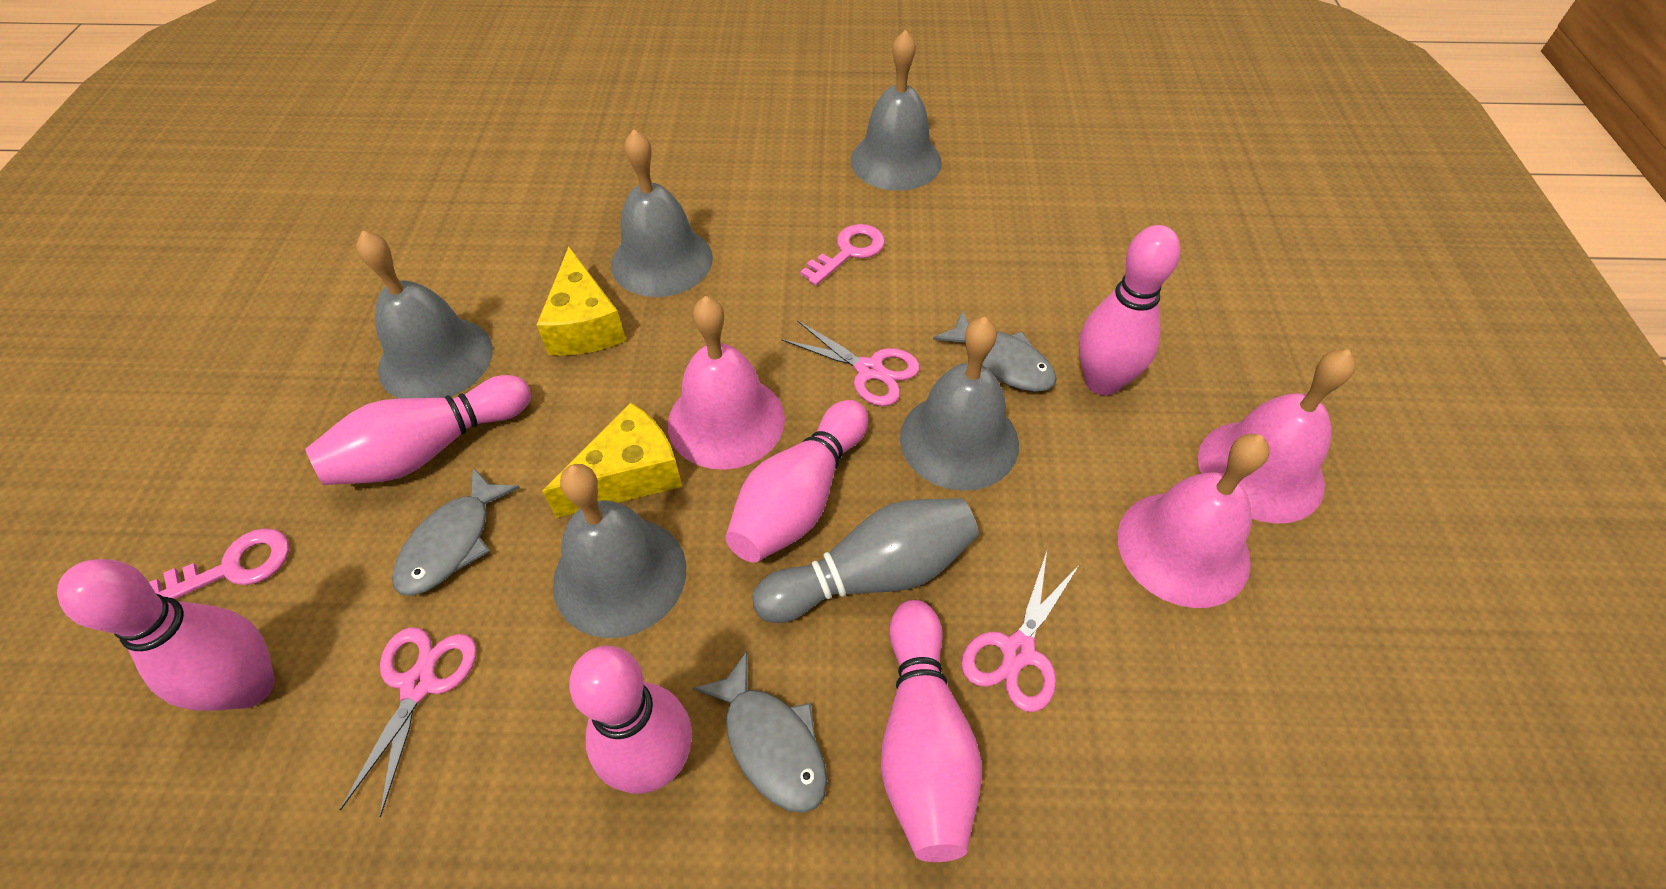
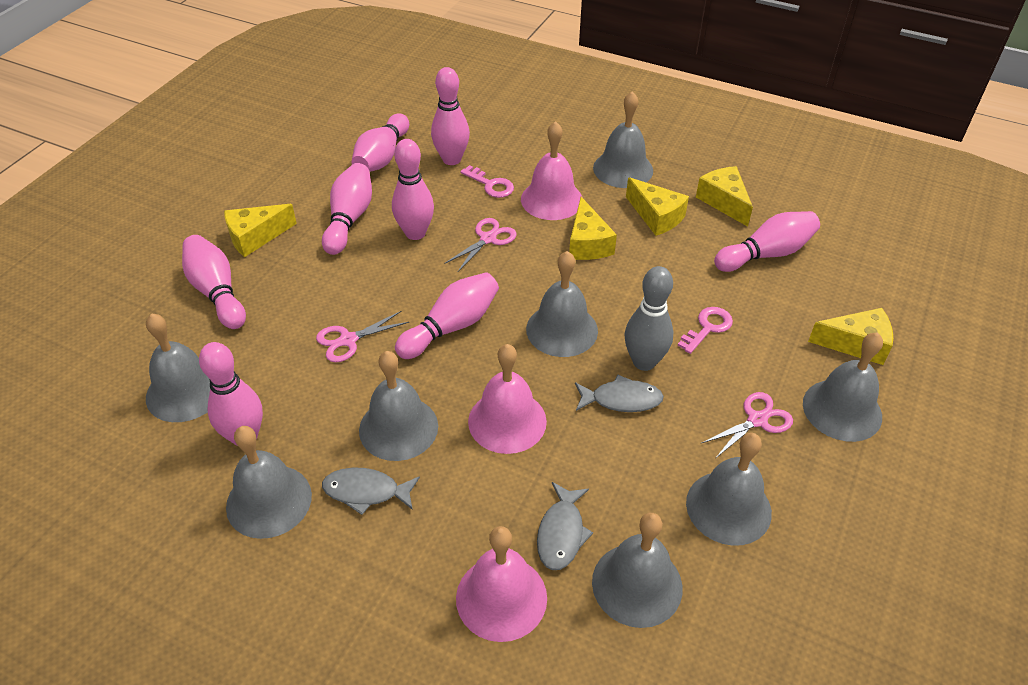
grey bell: 5 -> 8
pink bowling pin: 6 -> 8
yellow cheese: 2 -> 5

